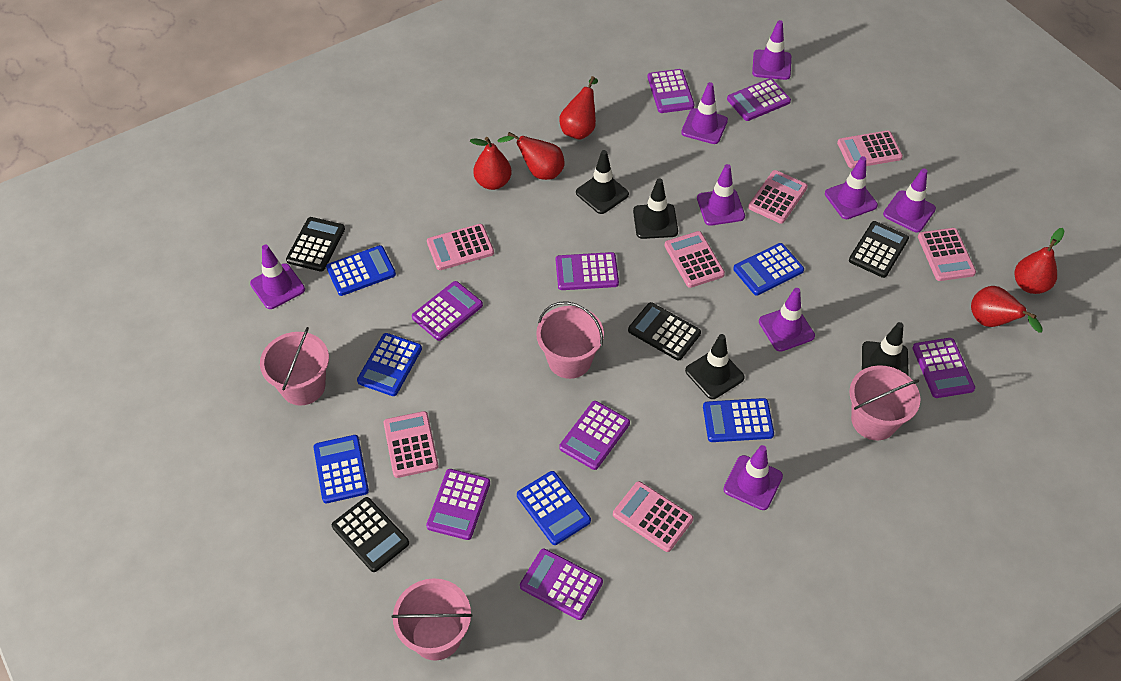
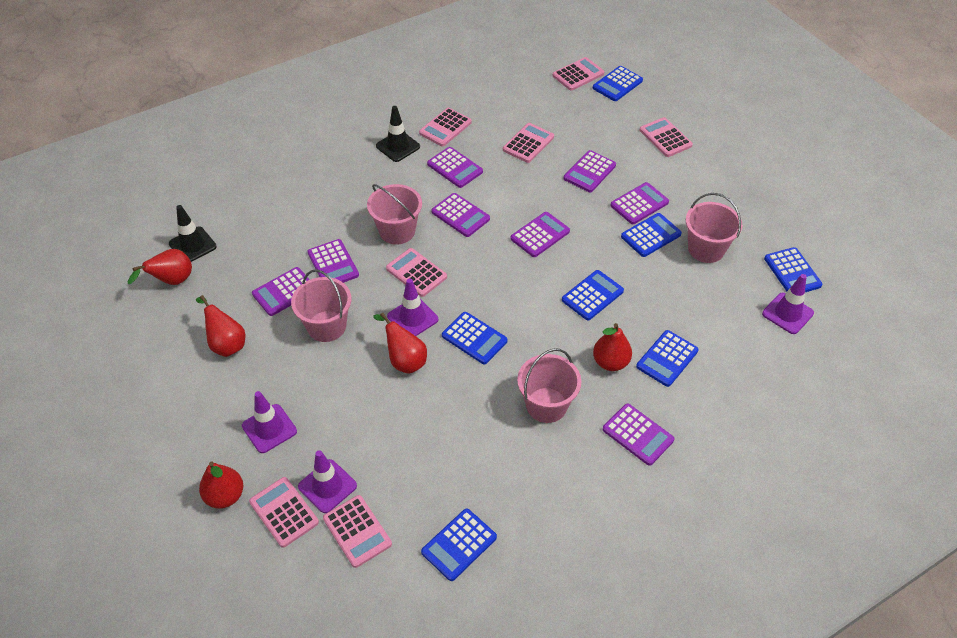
black calculator: 4 -> 0
black traffic cone: 4 -> 2
blue calculator: 6 -> 7
purple traffic cone: 8 -> 4

